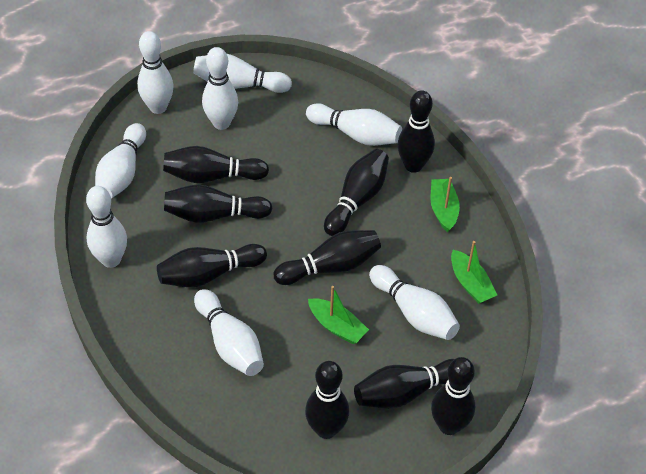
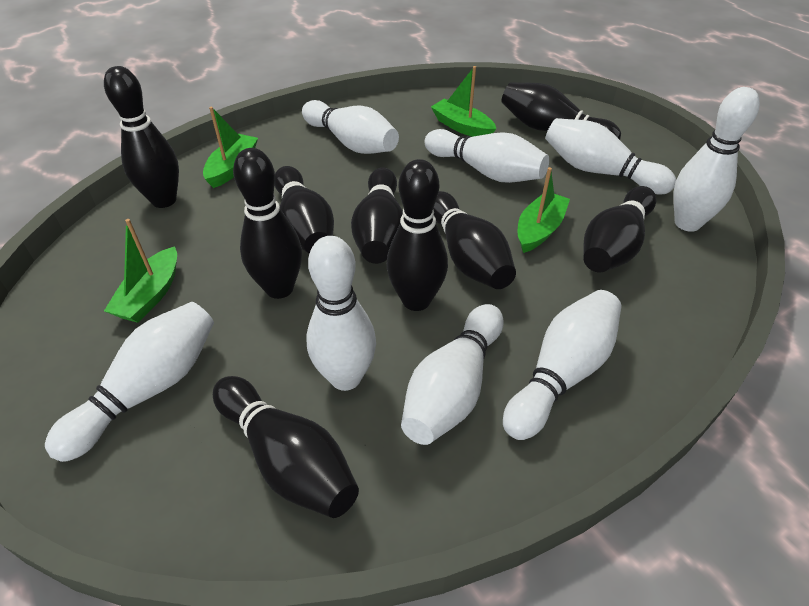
green boat: 3 -> 4

